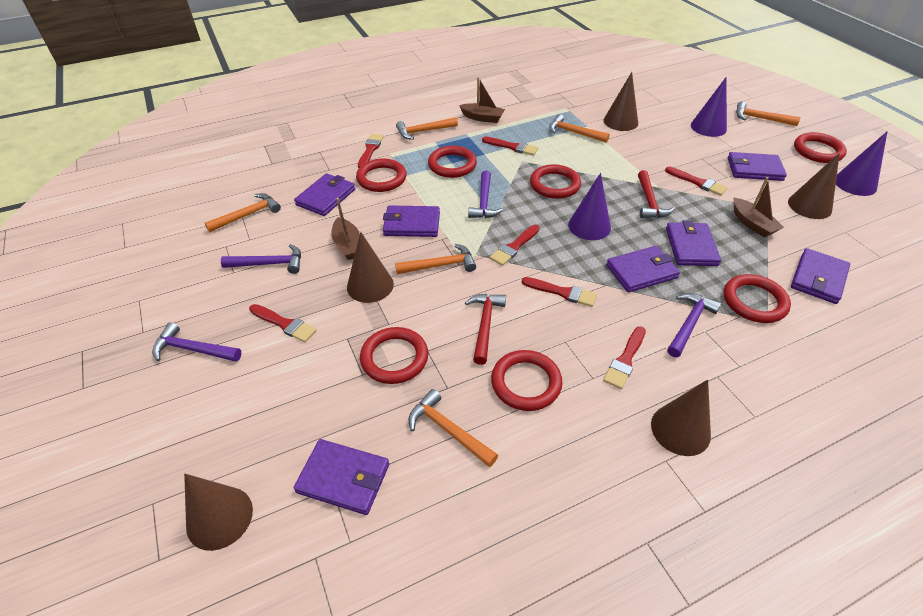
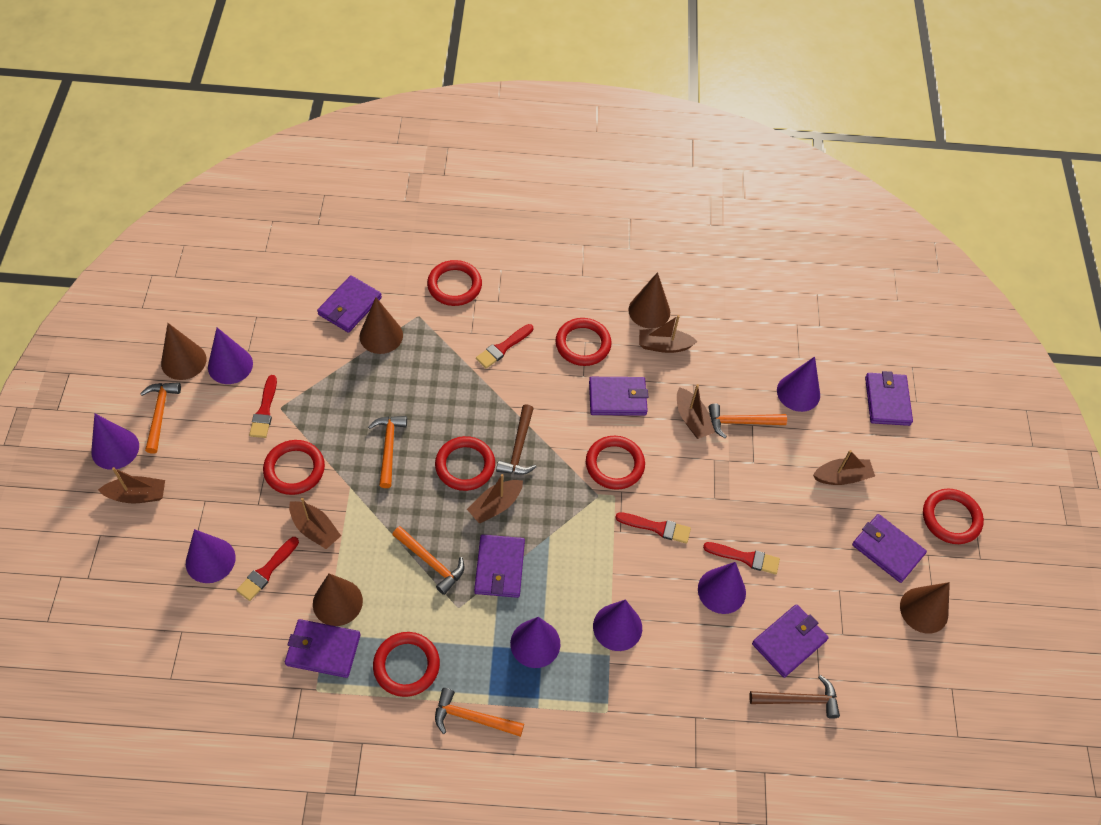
brown boat: 3 -> 6
brown hammer: 0 -> 2
orange hammer: 6 -> 5
purple cone: 3 -> 7
purple hammer: 4 -> 0
red brush: 7 -> 5
red hammer: 2 -> 0

